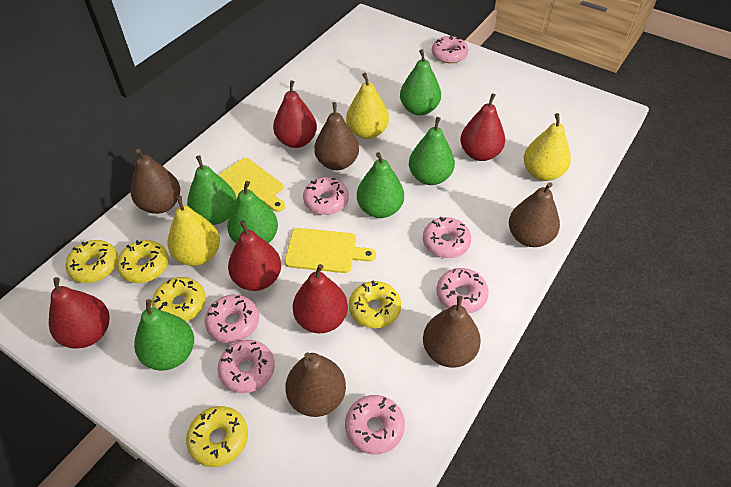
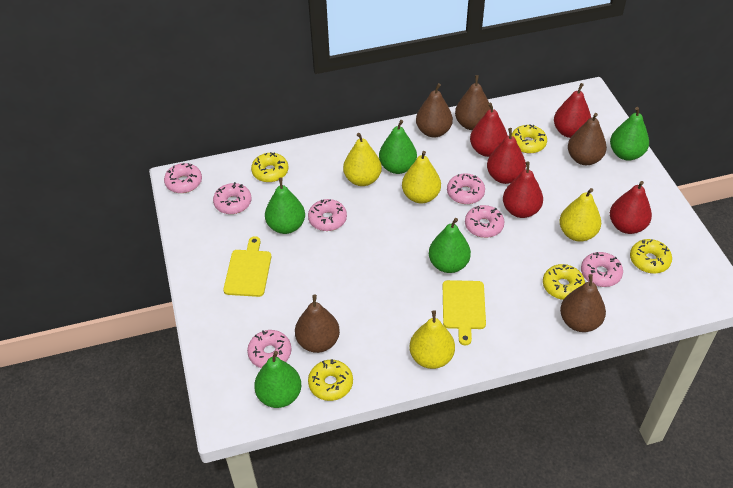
green pear: 6 -> 5
yellow pear: 3 -> 4

